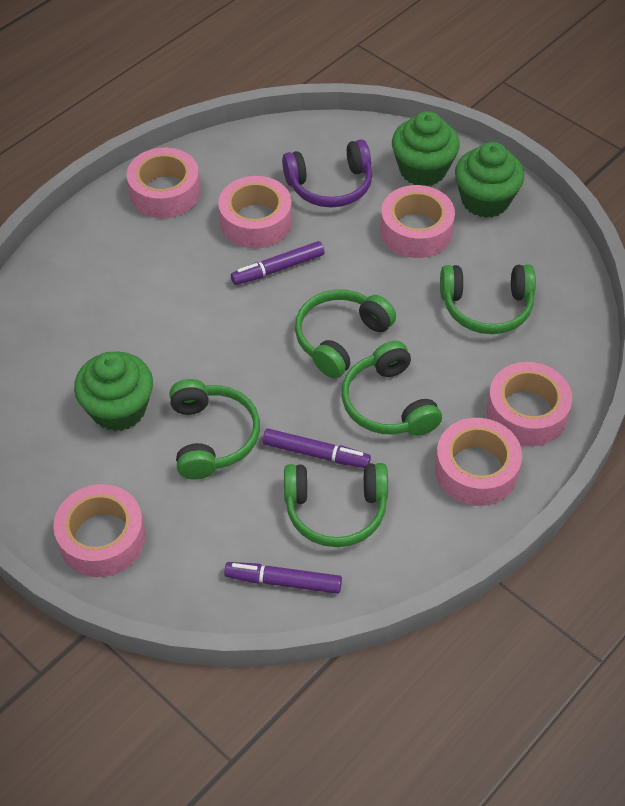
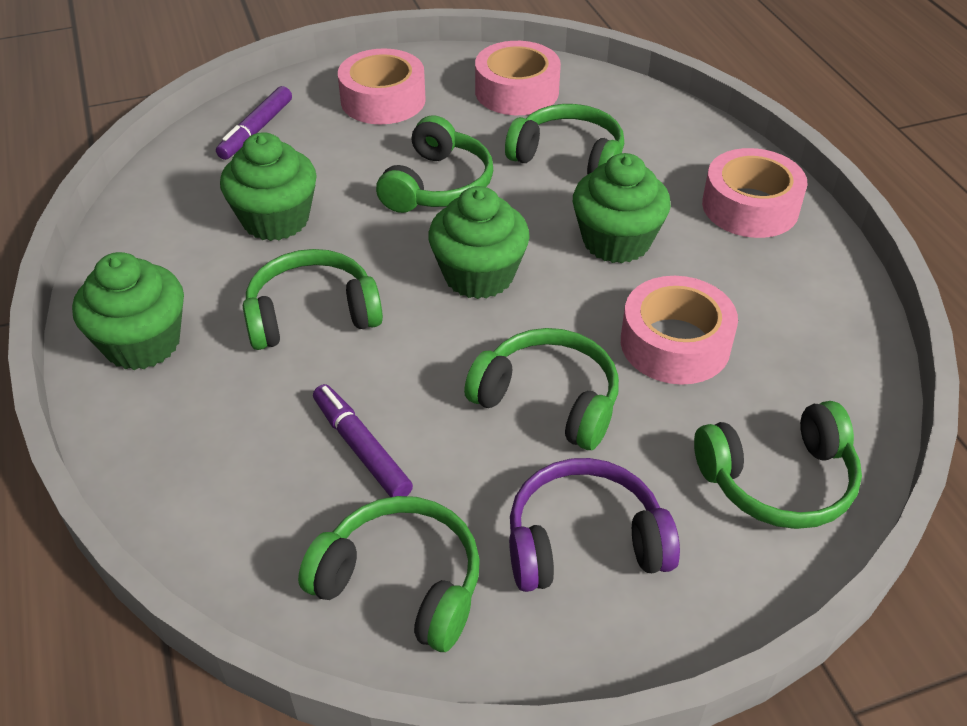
green cupcake: 3 -> 4
green headphones: 5 -> 6
pink tape: 6 -> 4
purple marker: 3 -> 2

